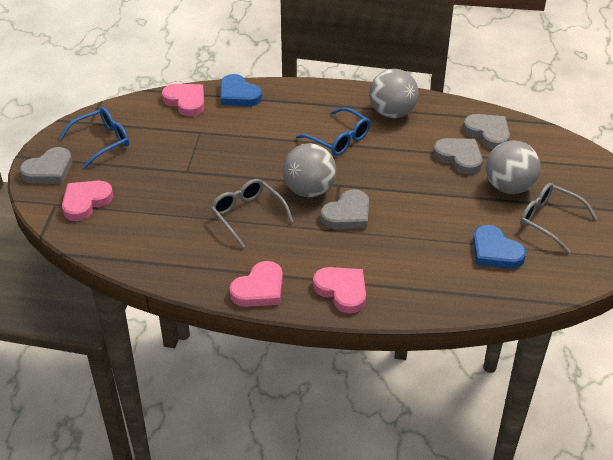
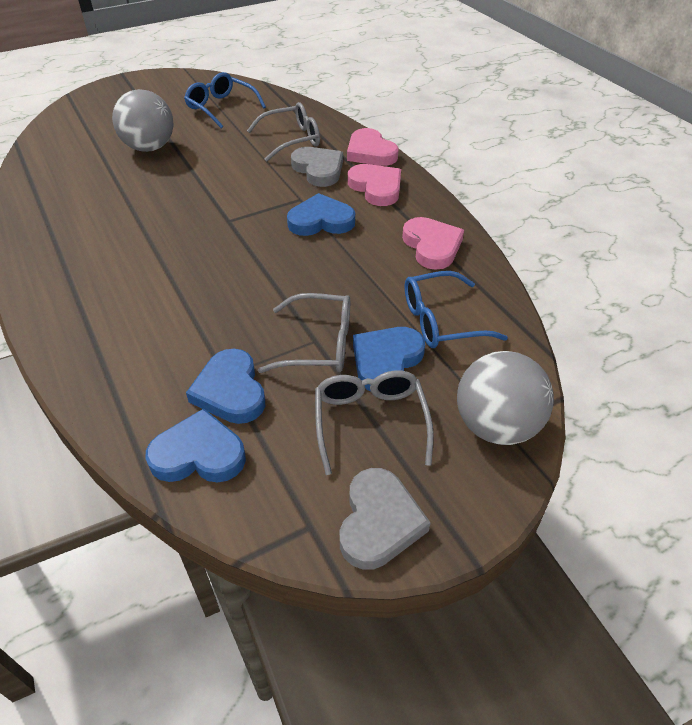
blue heart: 2 -> 4
grey ball: 3 -> 2
grey glasses: 2 -> 3
grey heart: 4 -> 2
pink heart: 4 -> 3

